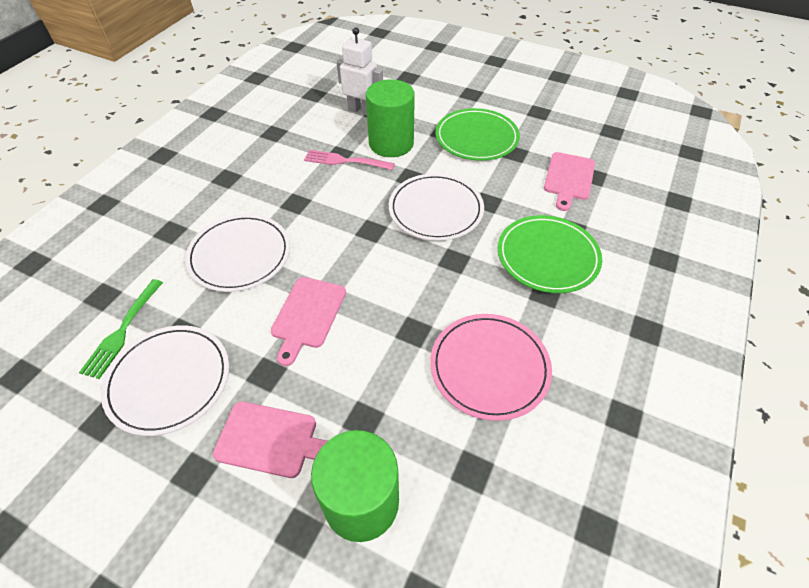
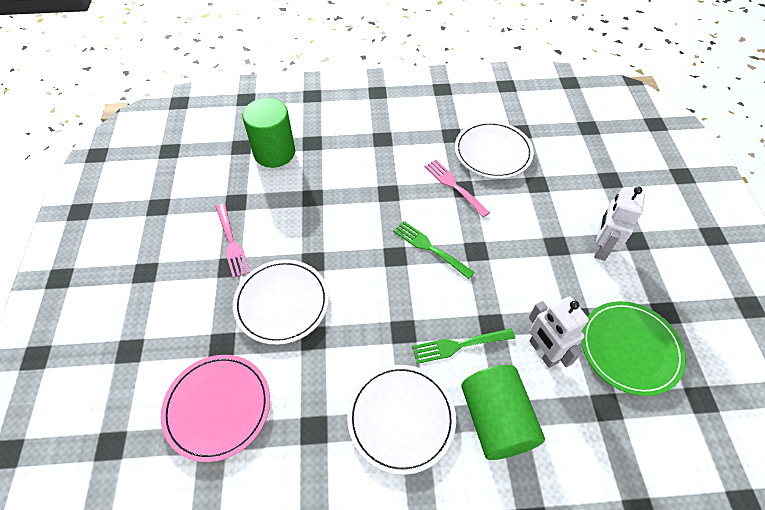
green fork: 1 -> 2
green plate: 2 -> 1
pink cutting board: 3 -> 0
pink fork: 1 -> 2
white robot: 1 -> 2

